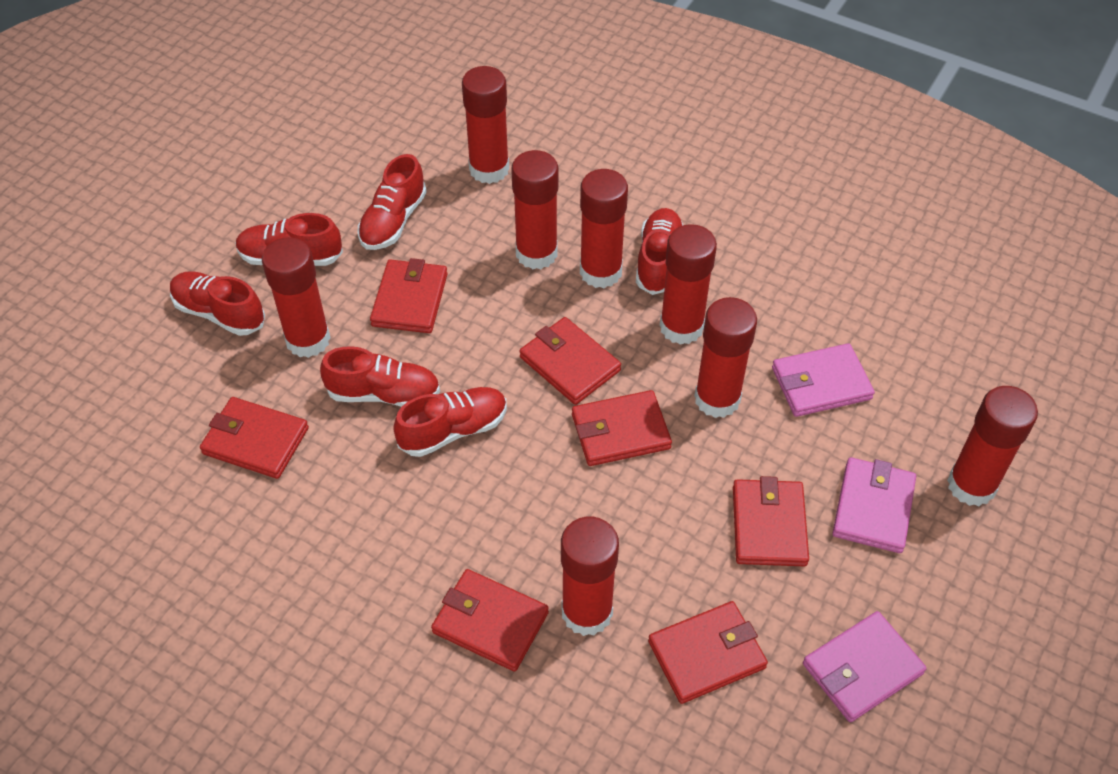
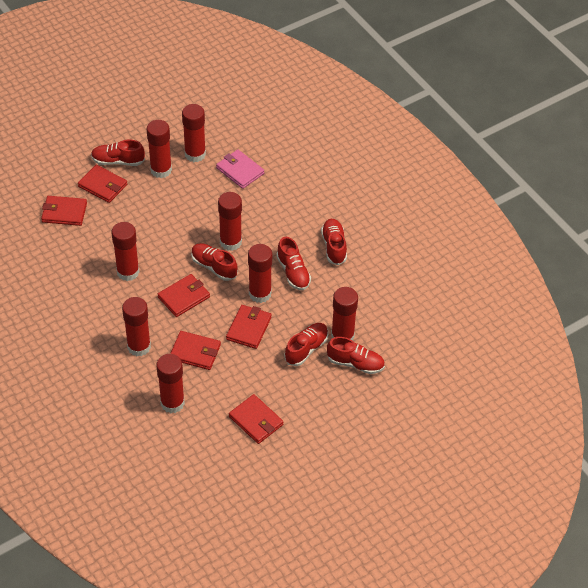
pink wallet: 3 -> 1
red wallet: 7 -> 6

